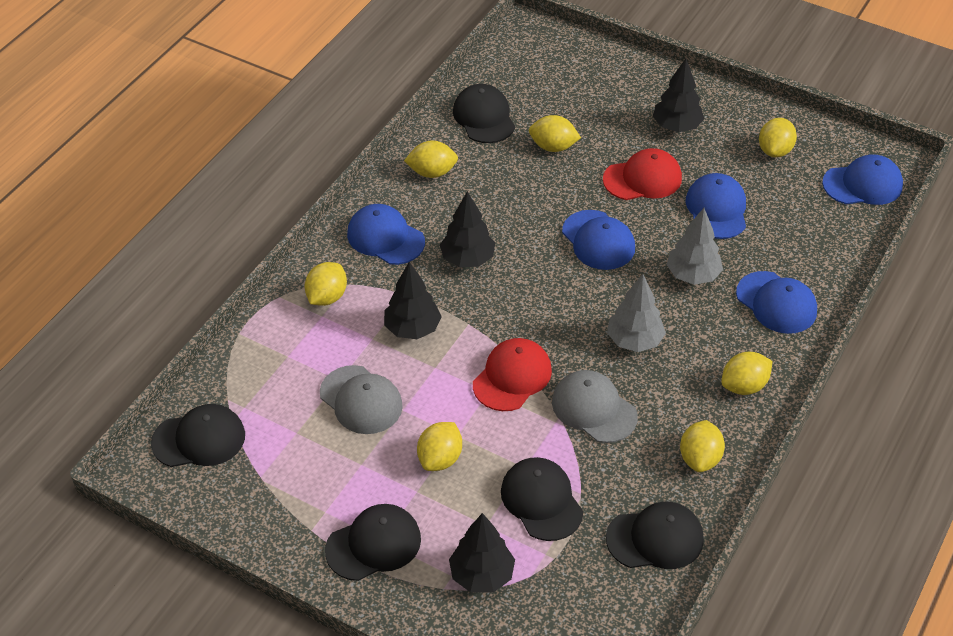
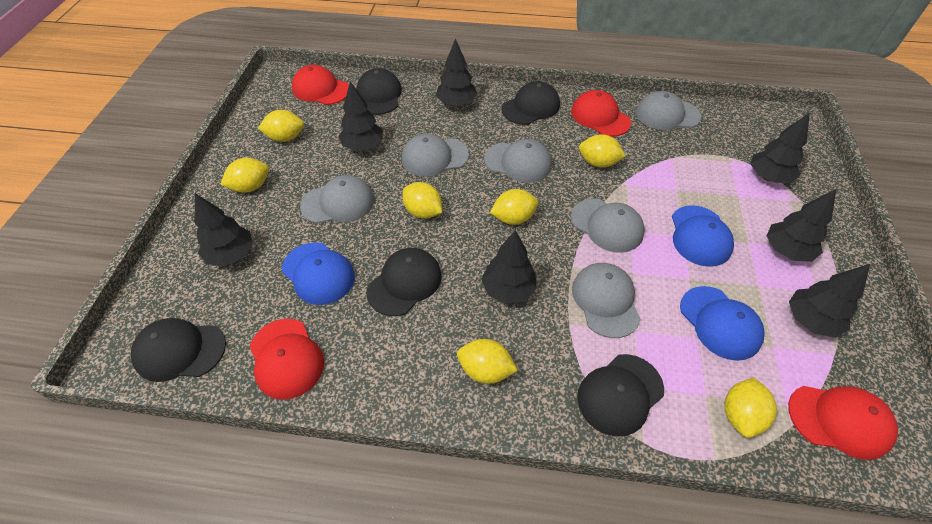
black tree: 4 -> 7
blue cap: 5 -> 3
grey cap: 2 -> 6
grey tree: 2 -> 0
red cap: 2 -> 4

